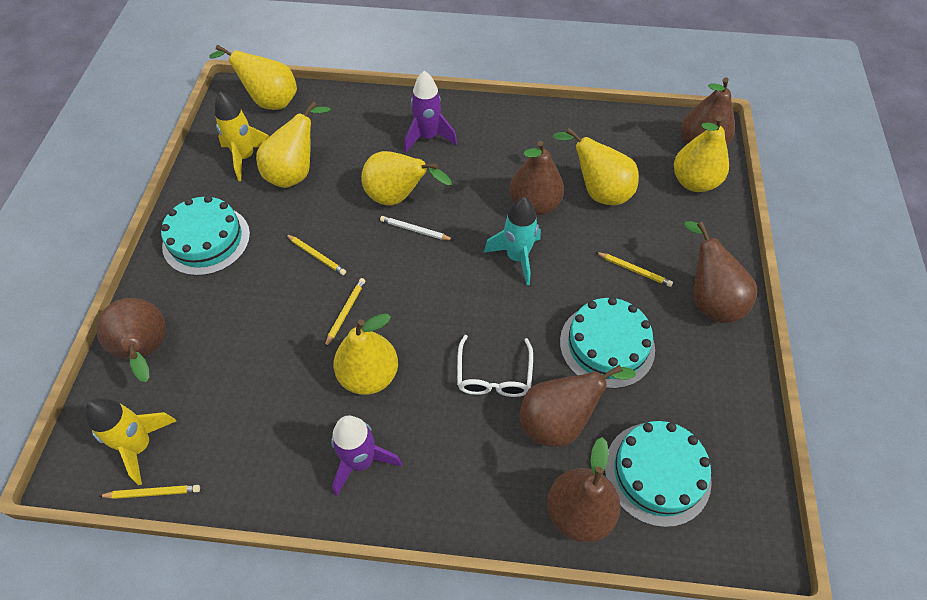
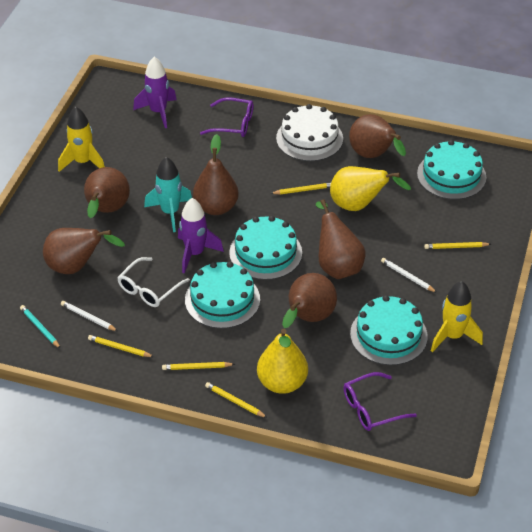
purple glasses: 0 -> 2
turquoise cake: 3 -> 4
turquoise pencil: 0 -> 1
white cake: 0 -> 1
white pencil: 1 -> 2
yellow pear: 6 -> 2
yellow pencil: 4 -> 5

